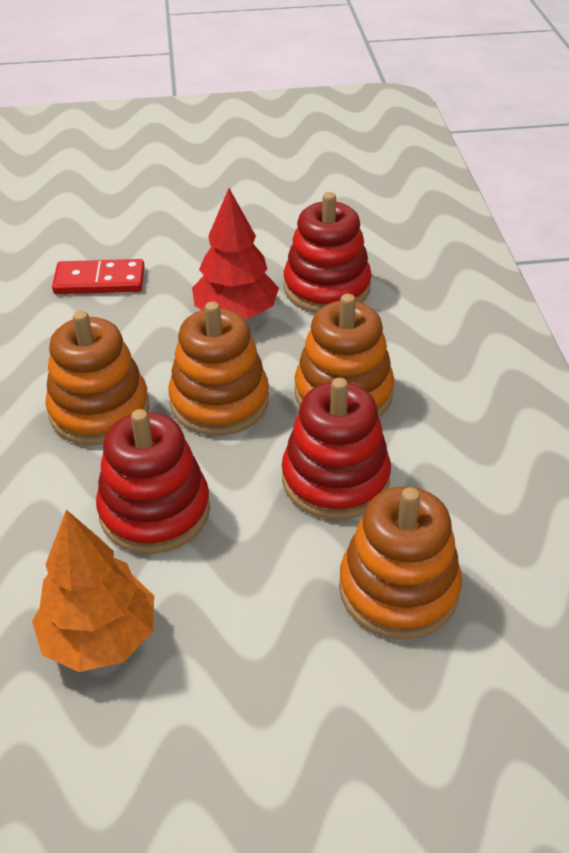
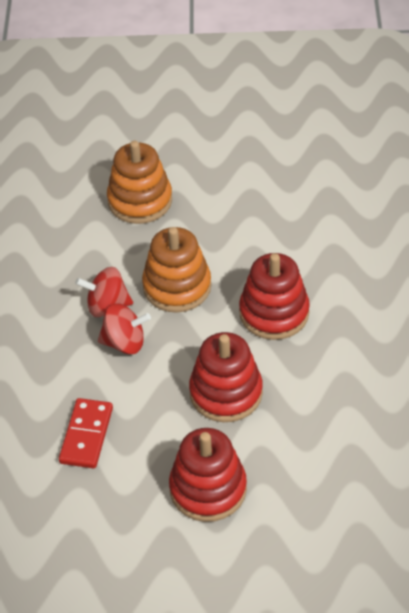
orange stacking toy: 4 -> 2
orange tree: 1 -> 0
red spinning top: 0 -> 2
red tree: 1 -> 0

